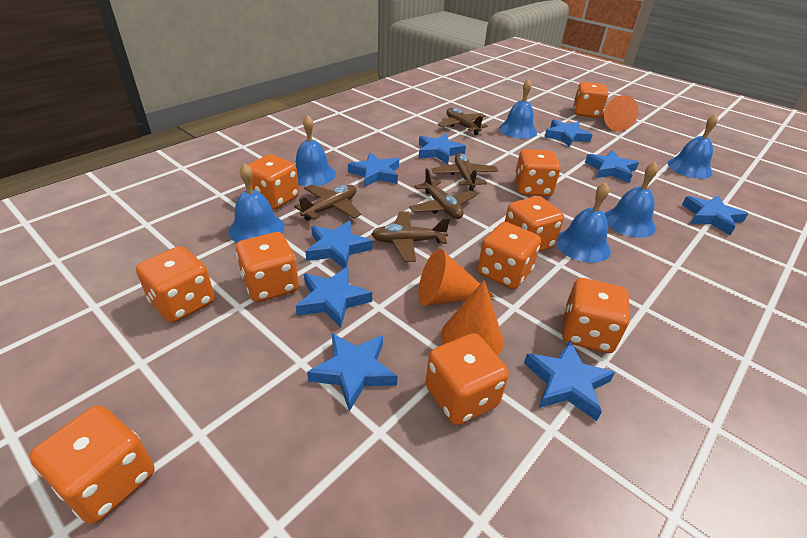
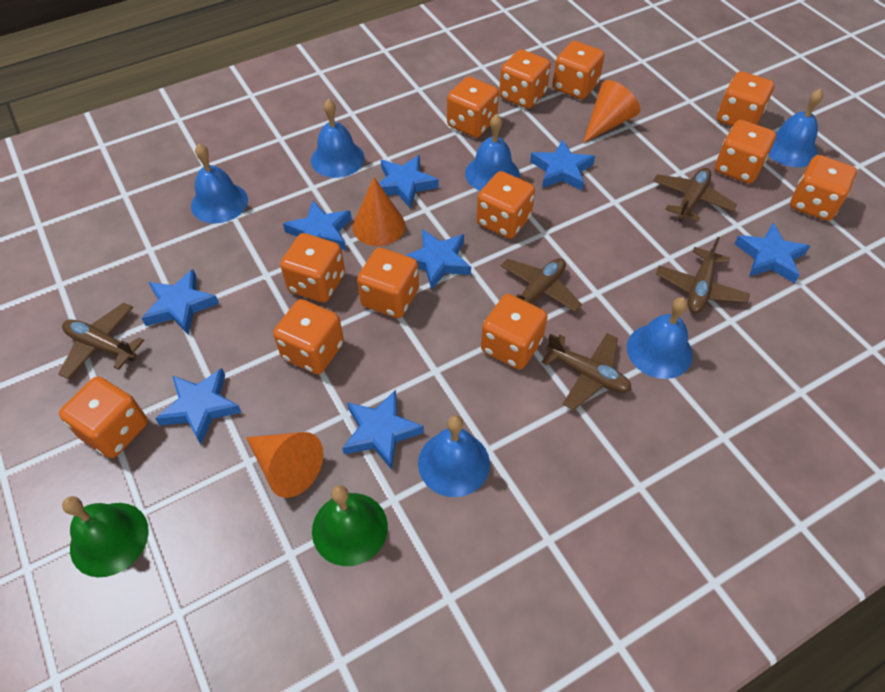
blue star: 9 -> 8
green bell: 0 -> 2
orange dice: 10 -> 12

